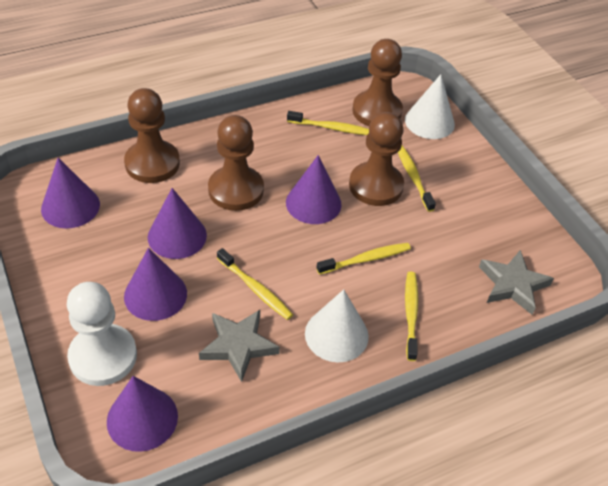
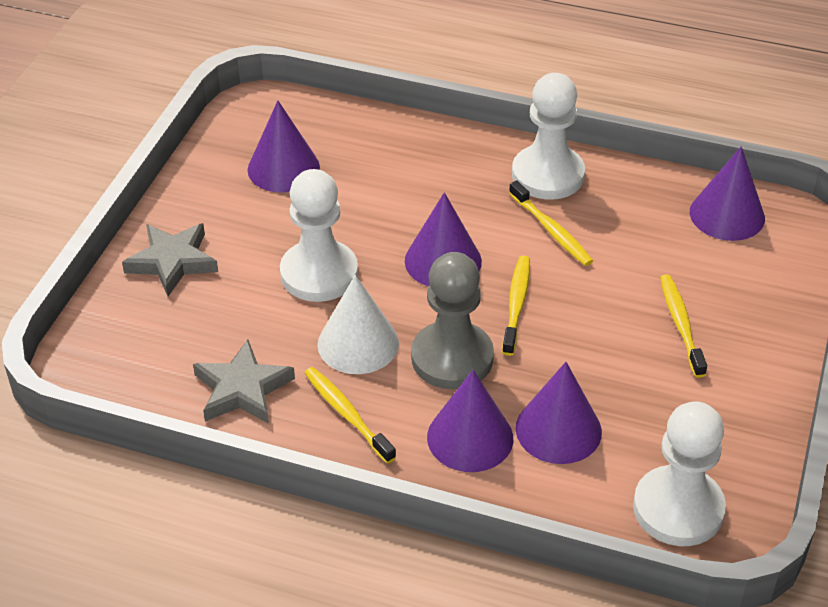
brown pawn: 4 -> 0
grey pawn: 0 -> 1
white cone: 2 -> 1
white pawn: 1 -> 3
yellow toothbrush: 5 -> 4

